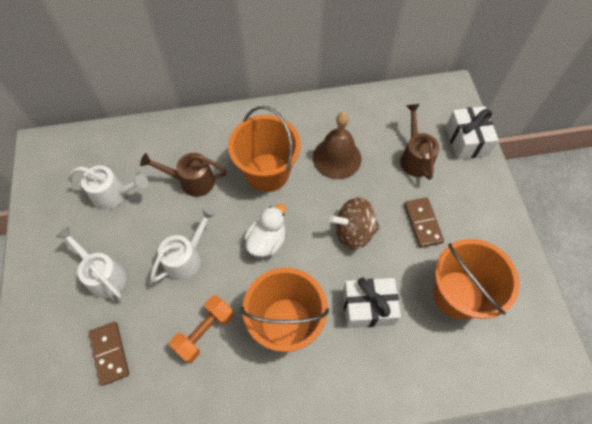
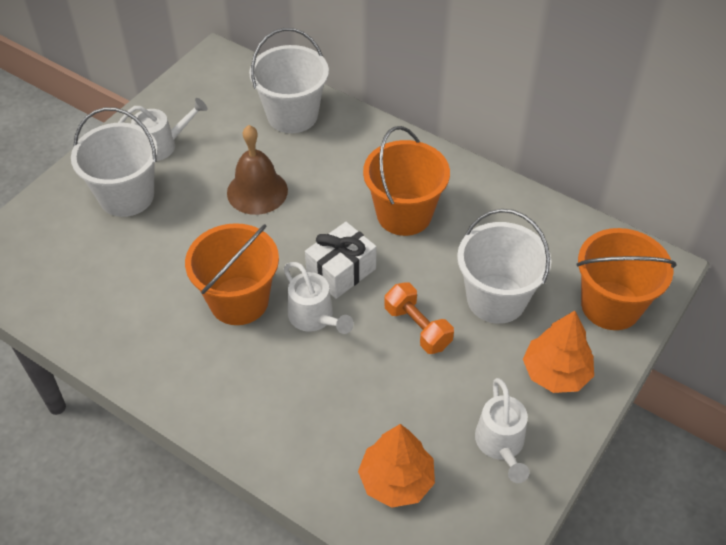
brown domino: 2 -> 0
brown spinning top: 1 -> 0
brown watering can: 2 -> 0
orange tree: 0 -> 2
white bucket: 0 -> 3
white duck: 1 -> 0
white gift: 2 -> 1

